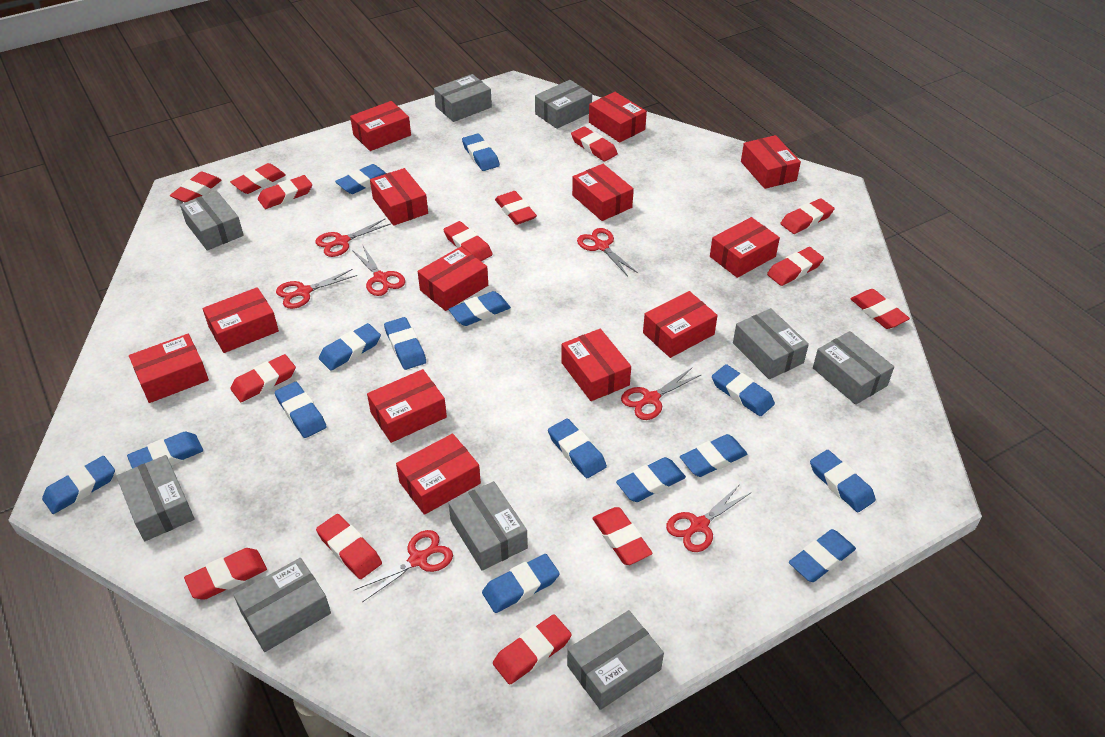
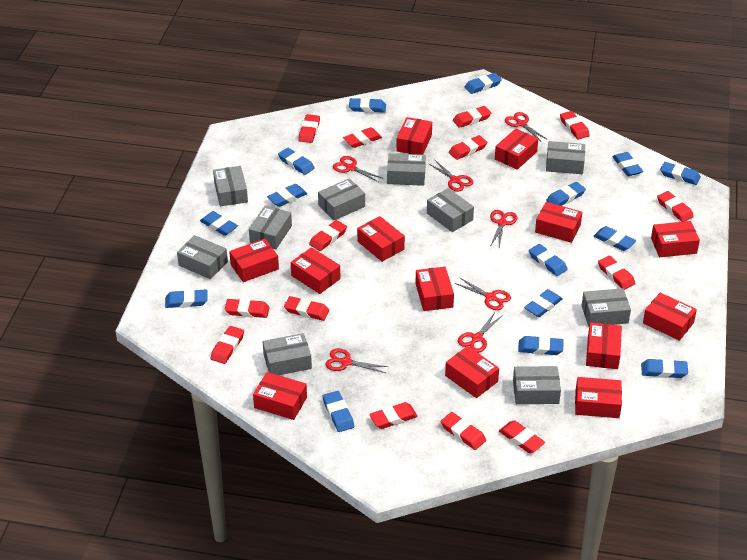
grey box: 9 -> 10

